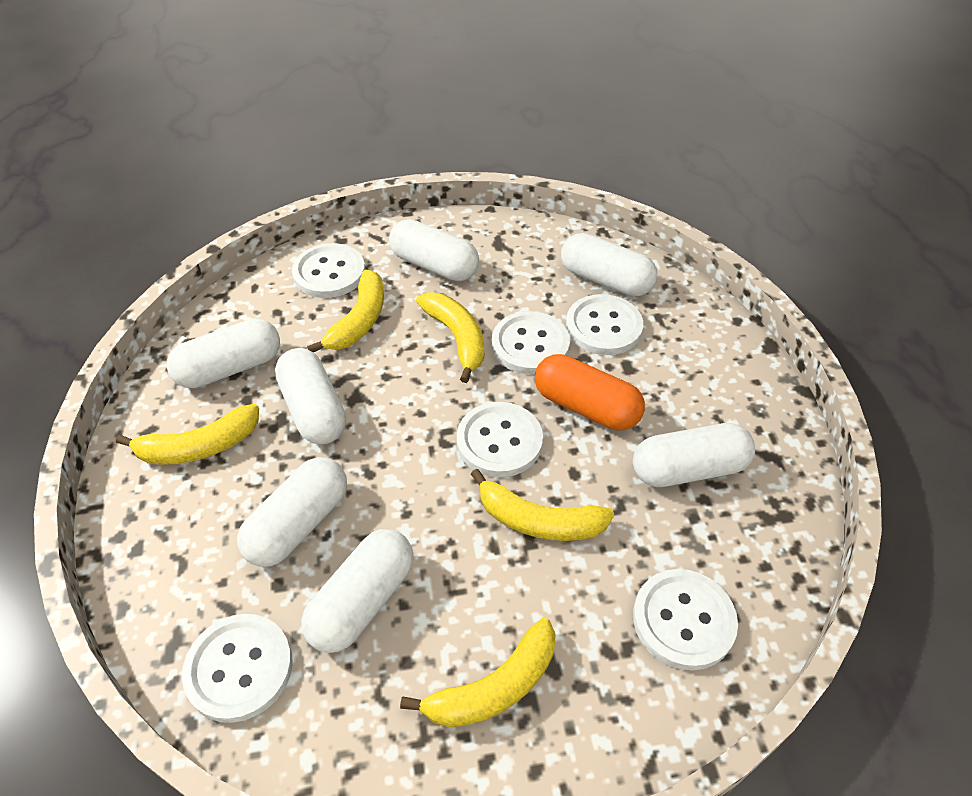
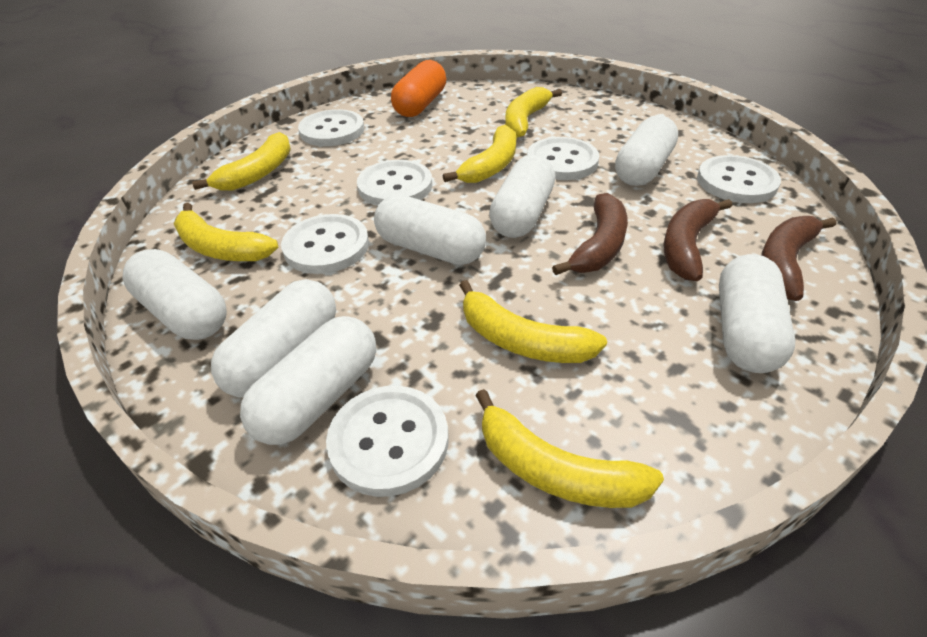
brown banana: 0 -> 3
yellow banana: 5 -> 6

